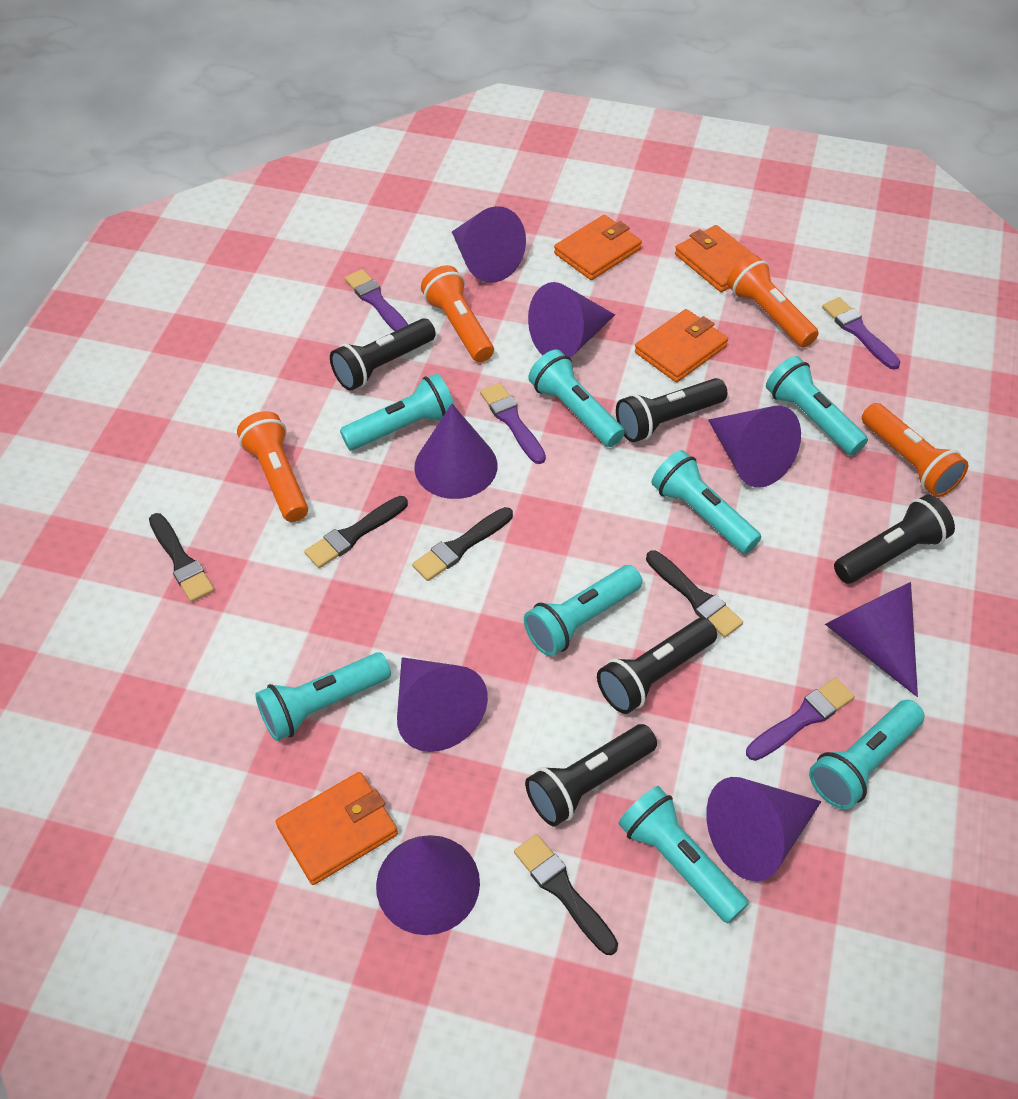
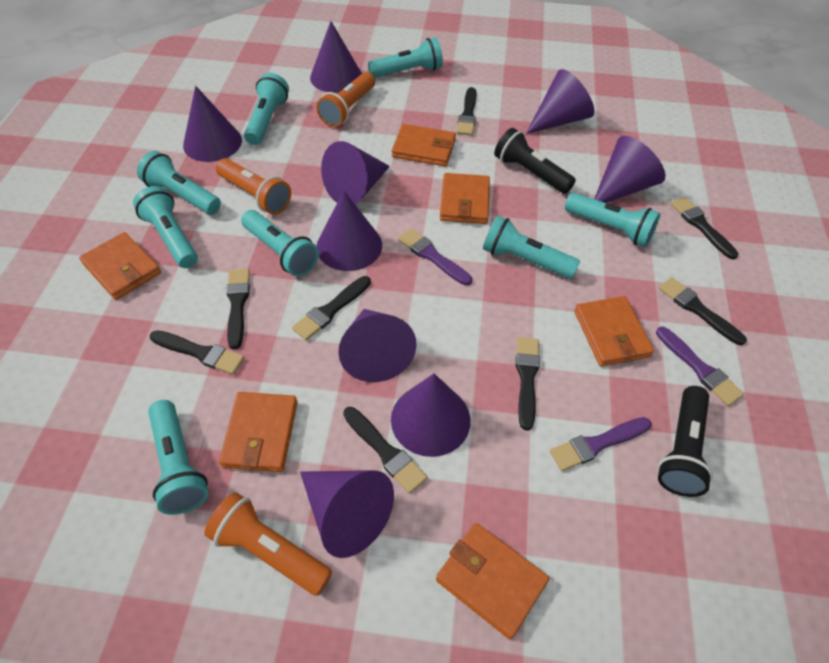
black brush: 5 -> 8
black flashlight: 5 -> 2
orange flashlight: 4 -> 3
orange wallet: 4 -> 6
purple brush: 4 -> 3
purple cone: 8 -> 9

